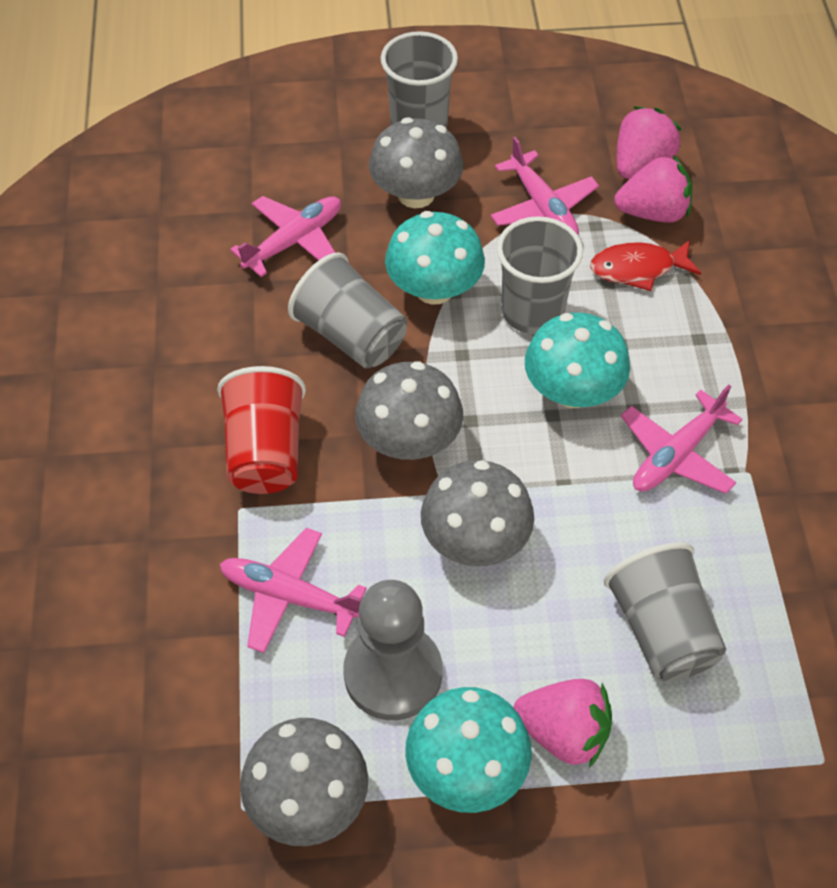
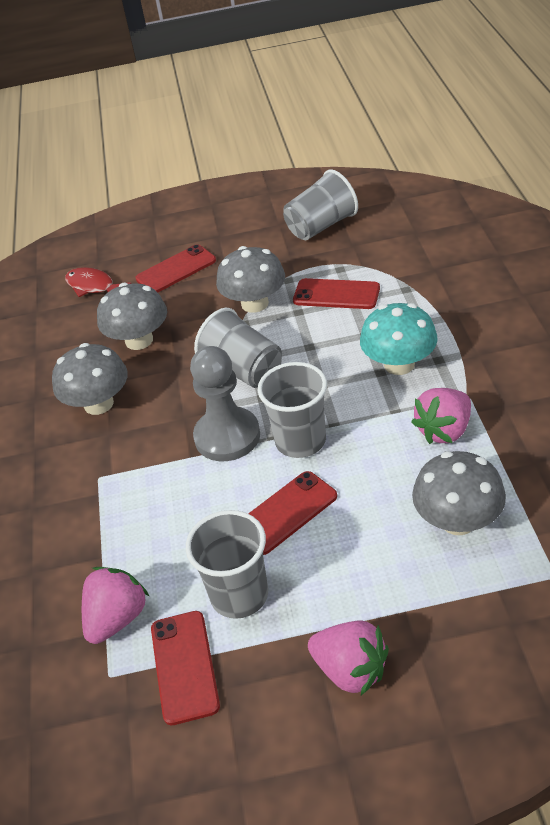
pink plane: 4 -> 0
red cup: 1 -> 0
red phone: 0 -> 4
turquoise mushroom: 3 -> 1

